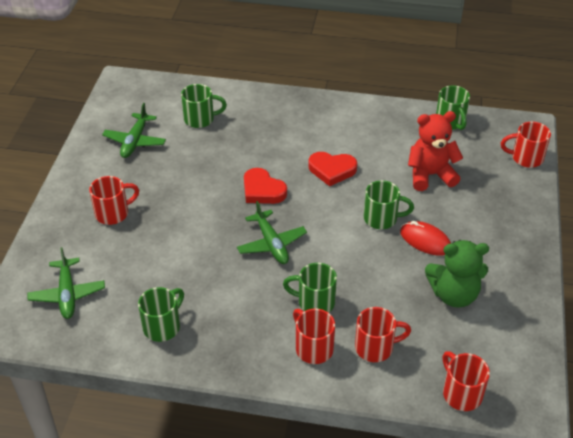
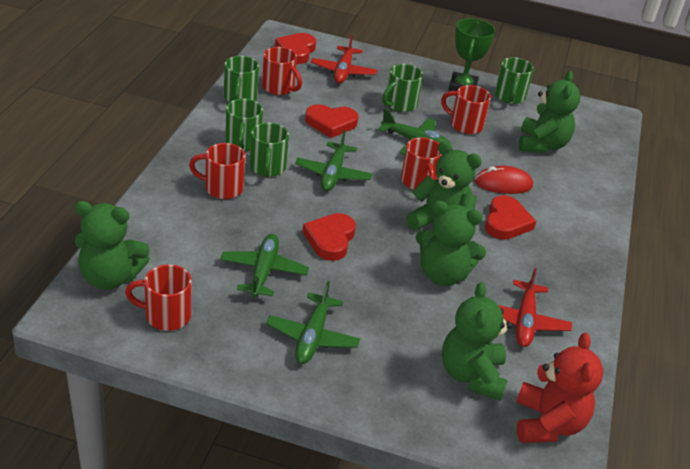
green plane: 3 -> 4
green teddy bear: 1 -> 5
green trophy: 0 -> 1
red heart: 2 -> 4
red plane: 0 -> 2

